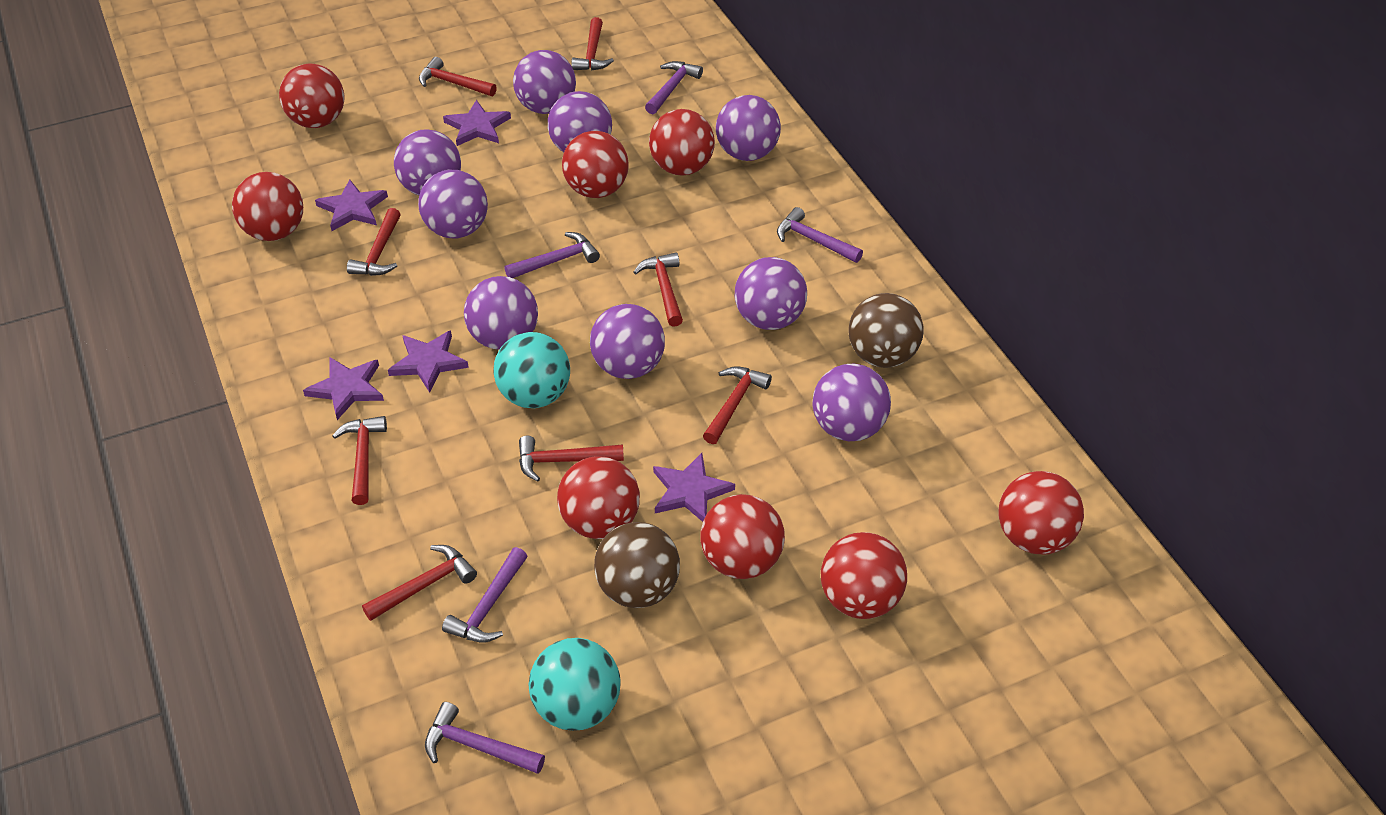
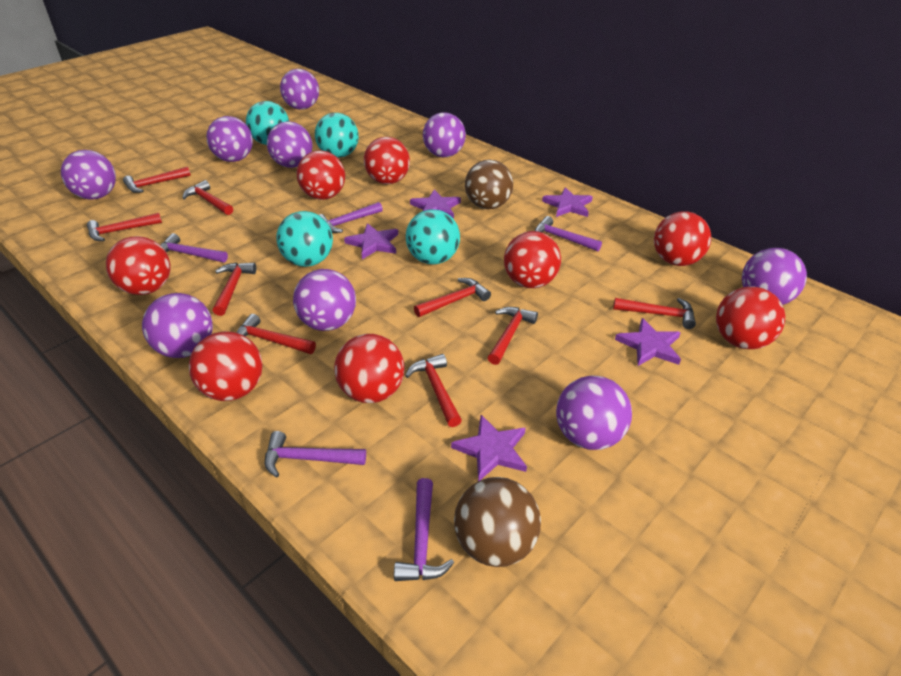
red hammer: 8 -> 9
turquoise ball: 2 -> 4

